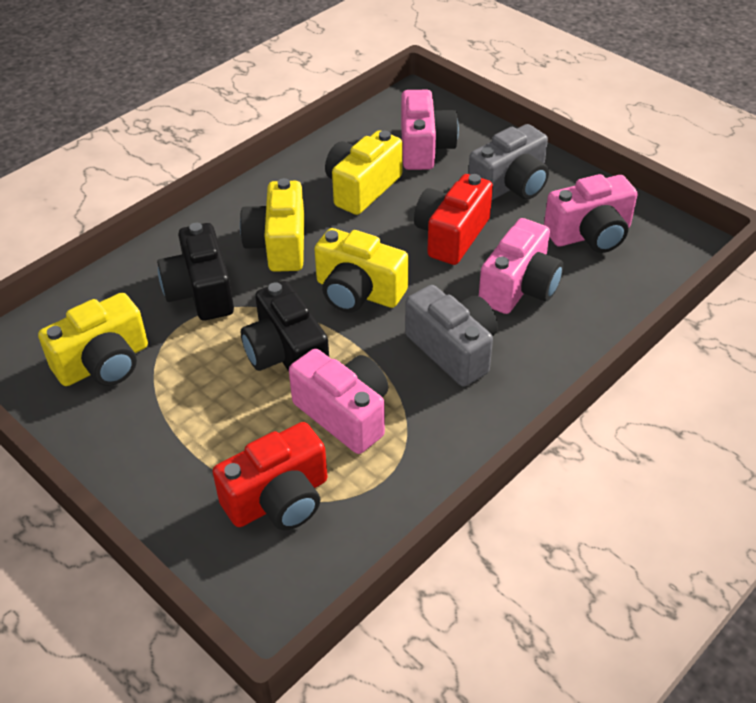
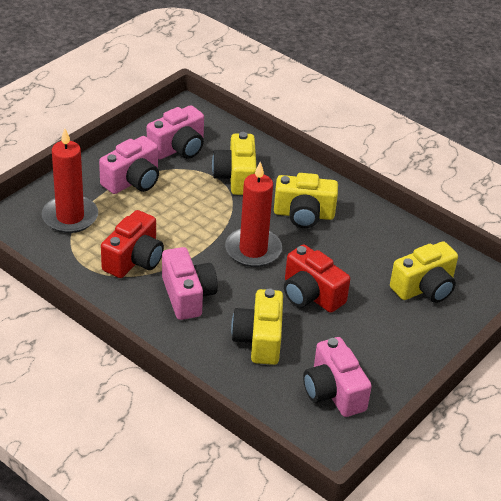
black camera: 2 -> 0
grey camera: 2 -> 0
red candle: 0 -> 2

